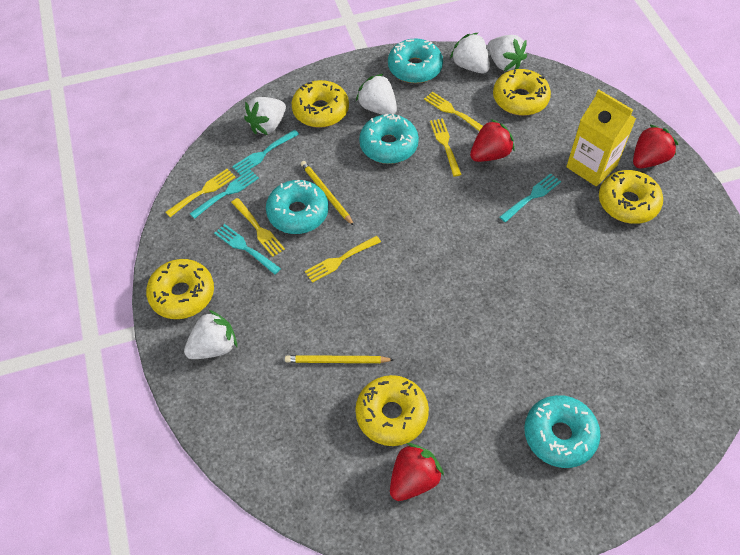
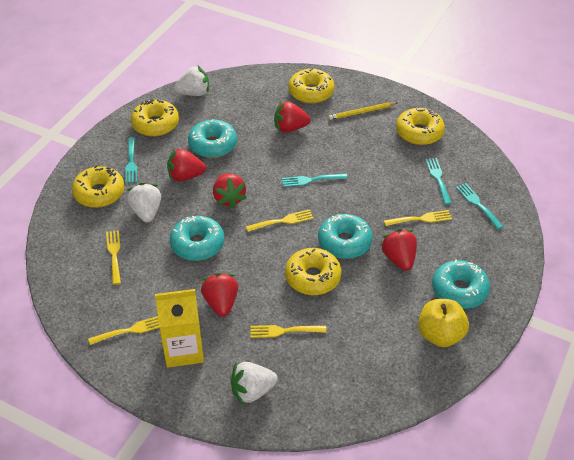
red strawberry: 3 -> 5
white strawberry: 5 -> 3
yellow apple: 0 -> 1
yellow pencil: 2 -> 1

